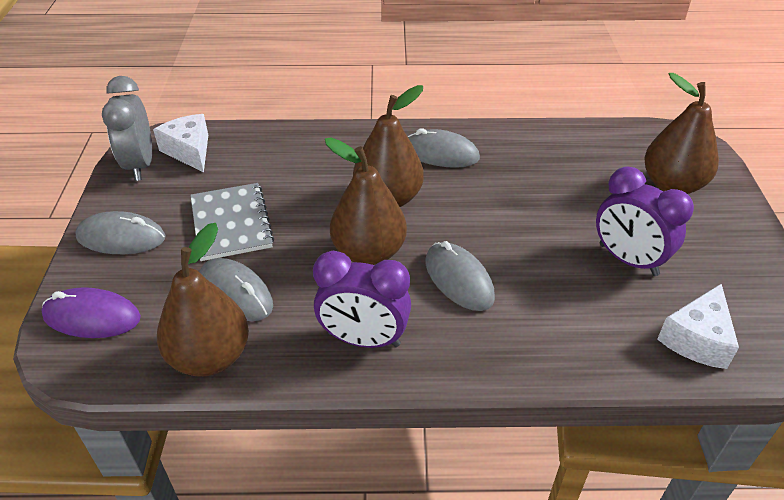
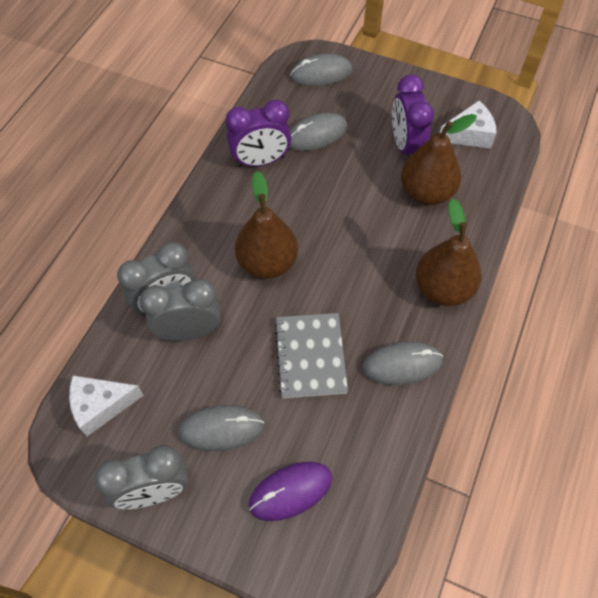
brown pear: 4 -> 3
grey clock: 1 -> 3

